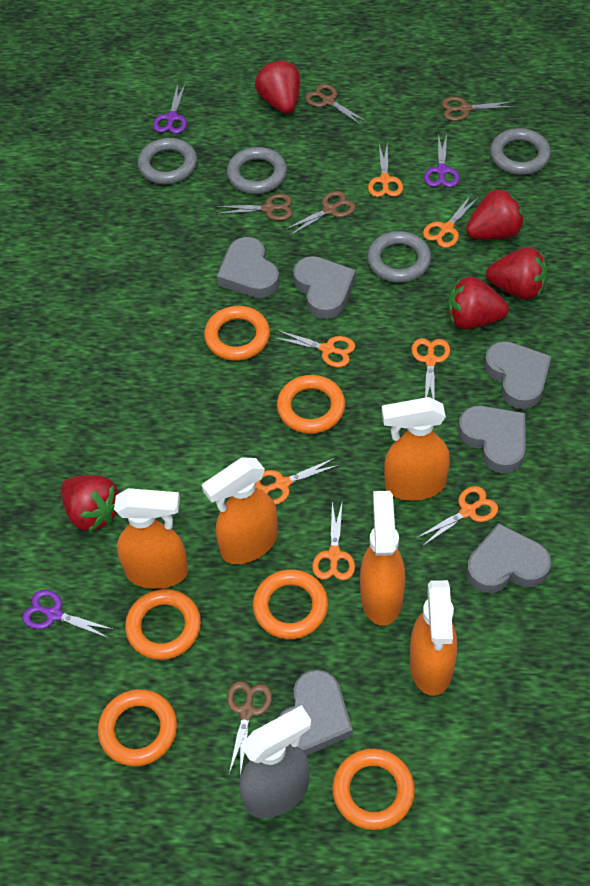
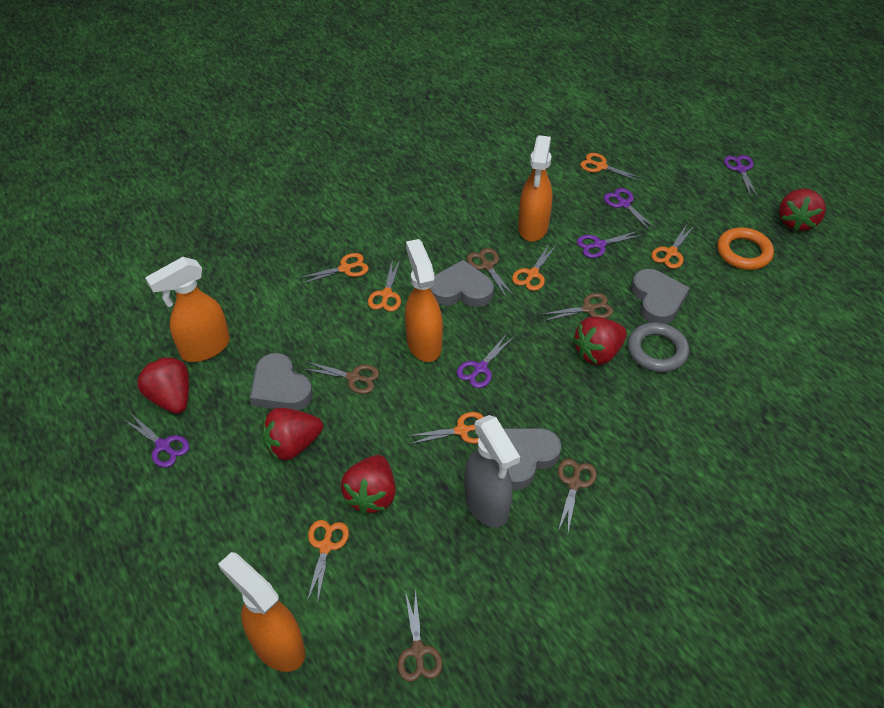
grey heart: 6 -> 4
grey ring: 4 -> 1
orange ring: 6 -> 1
orange spray bottle: 5 -> 4
purple scissors: 3 -> 5

